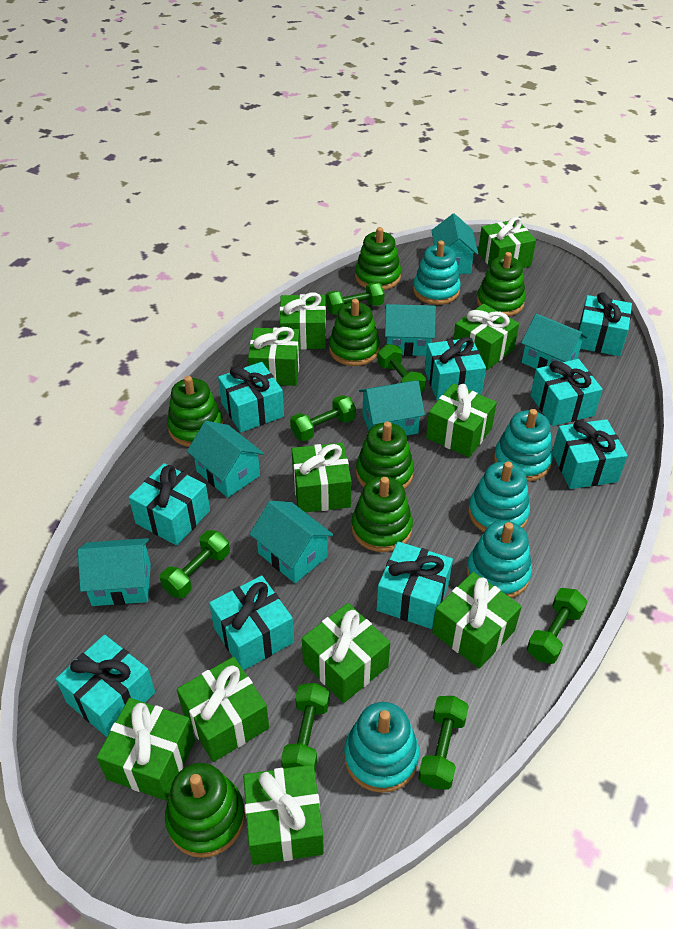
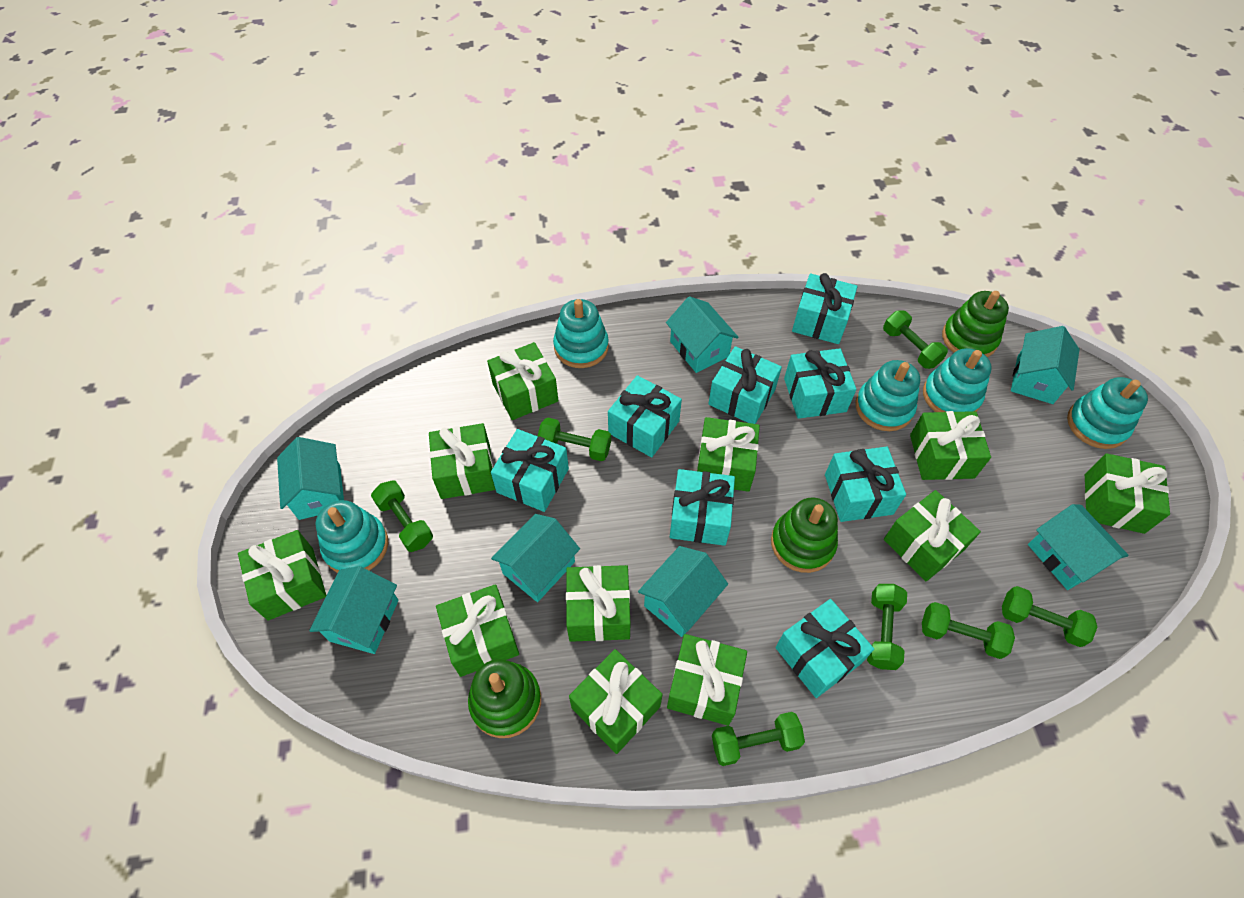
green stacking toy: 7 -> 3
turquoise gift: 9 -> 8

